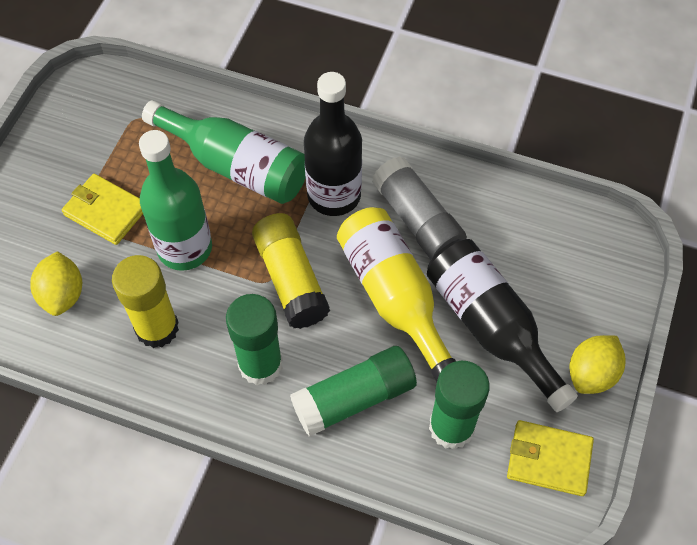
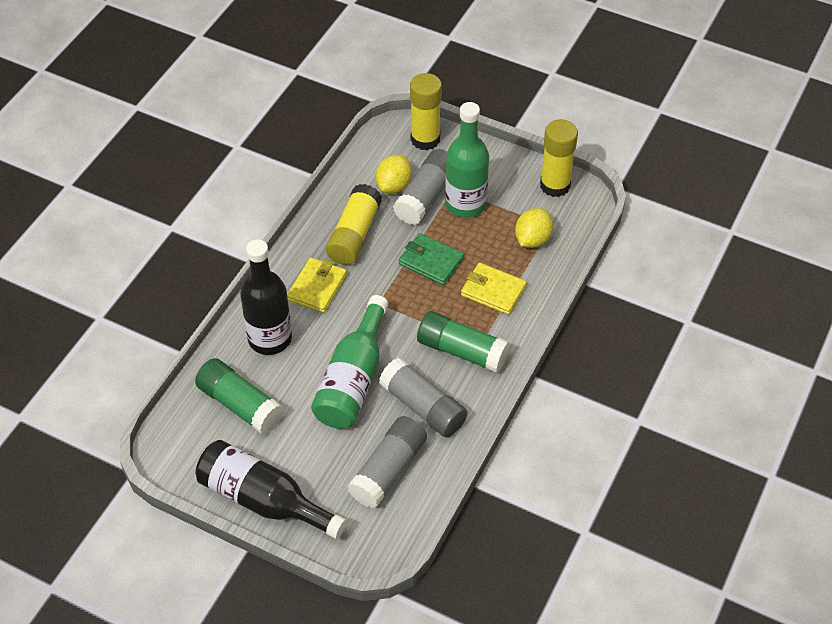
green glue stick: 3 -> 2
green wallet: 0 -> 1
grey glue stick: 1 -> 3
yellow bottle: 1 -> 0
yellow glue stick: 2 -> 3

